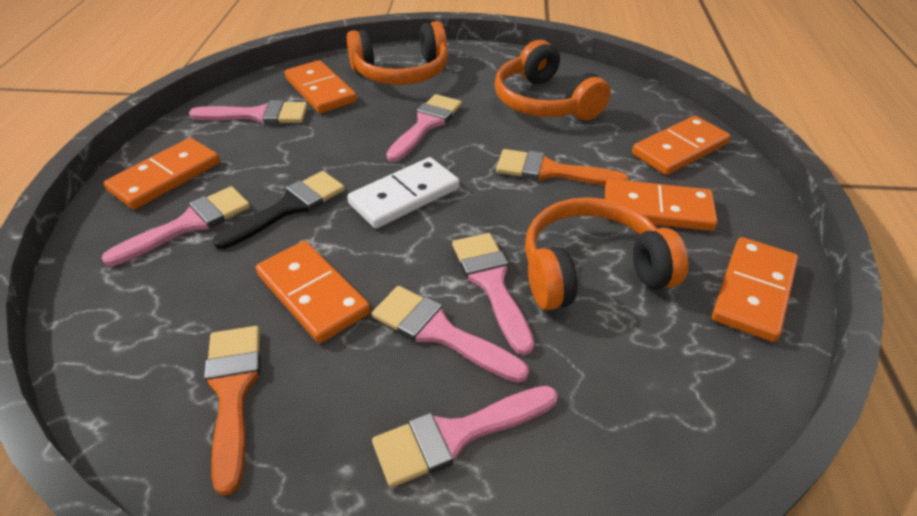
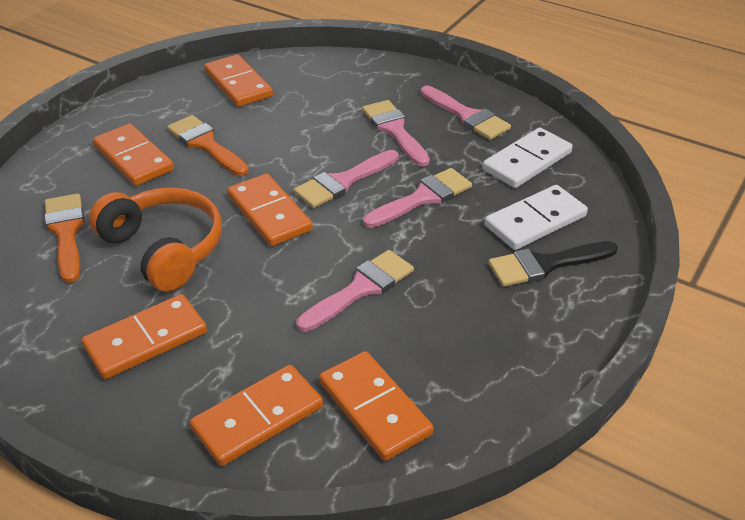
orange headphones: 3 -> 1
pink brush: 6 -> 5
white domino: 1 -> 2

